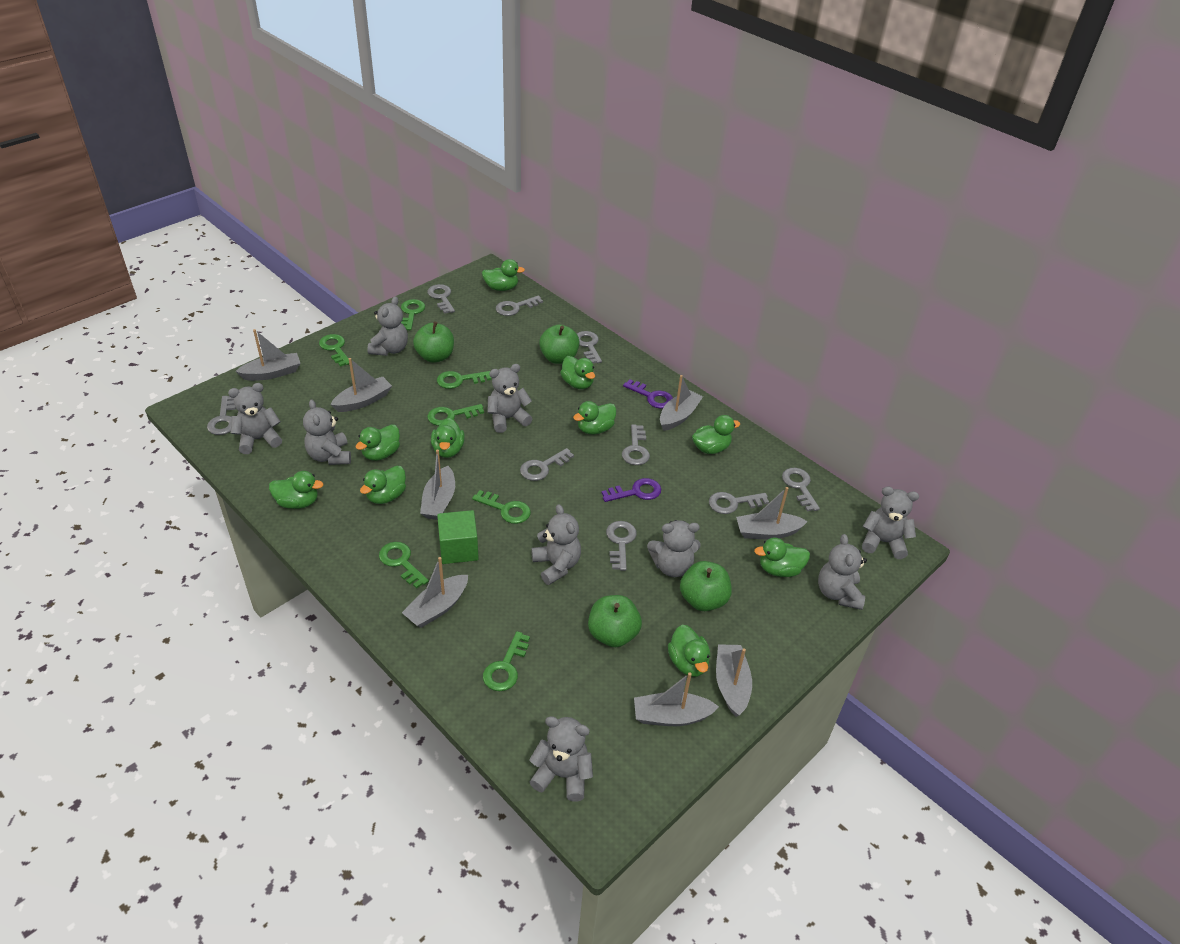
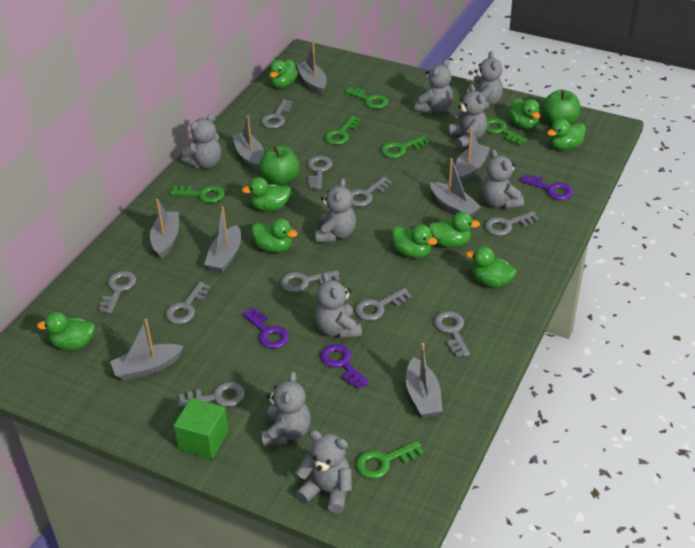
green apple: 4 -> 2
green duck: 10 -> 9
green key: 7 -> 6
grey key: 9 -> 10
purple key: 2 -> 3

